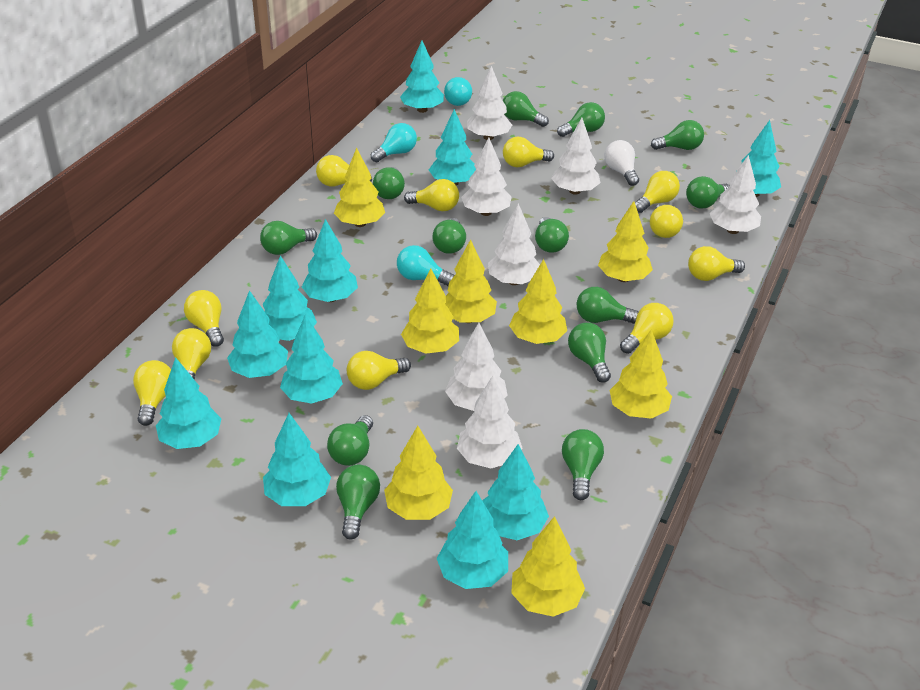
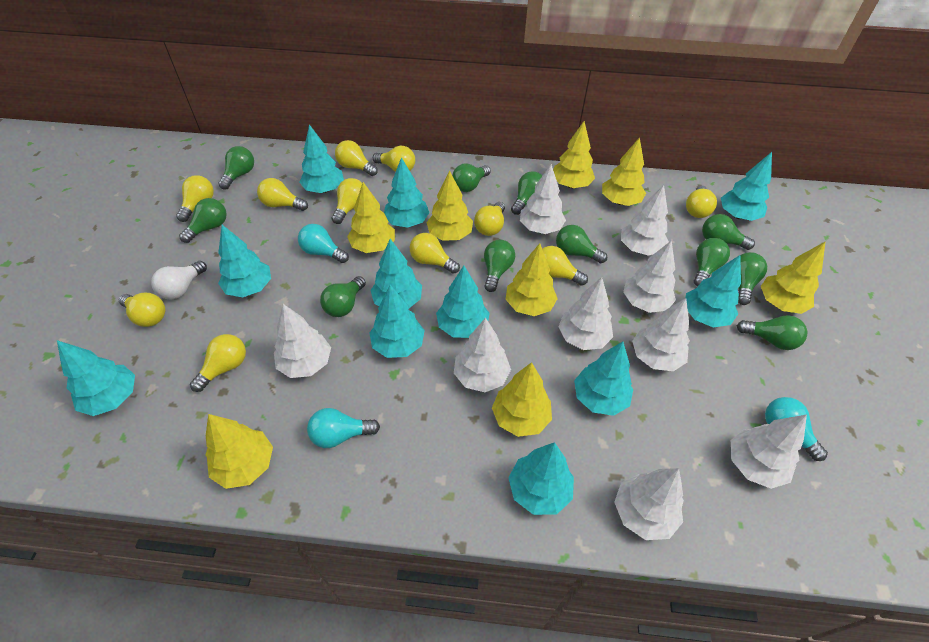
green light bulb: 13 -> 11
white tree: 7 -> 9

